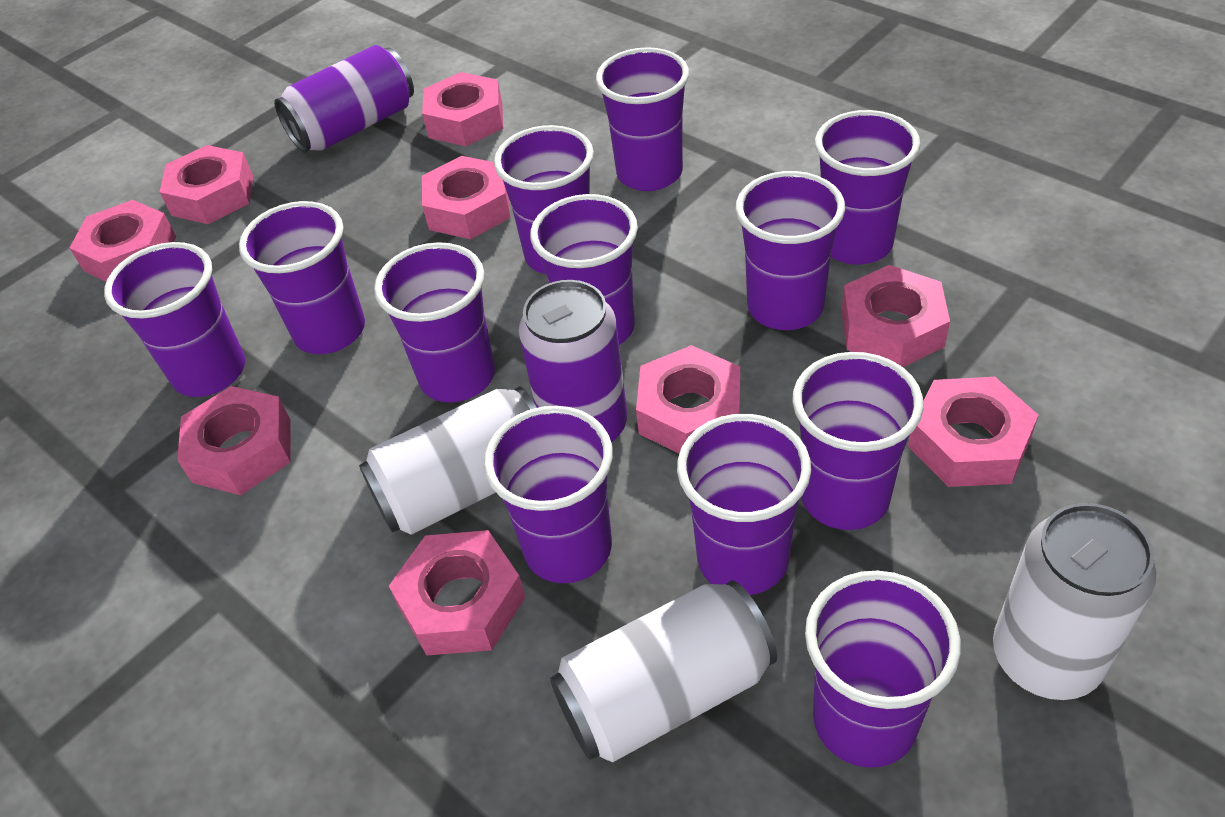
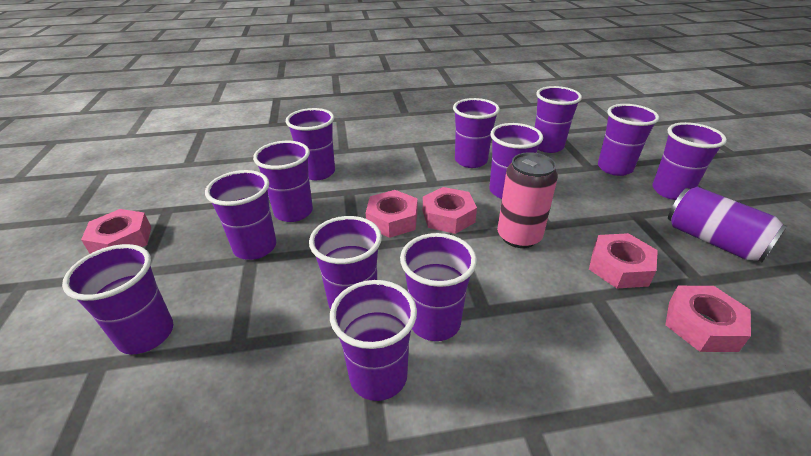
pink can: 0 -> 1
pink nut: 9 -> 5
purple can: 2 -> 1
white can: 3 -> 0

